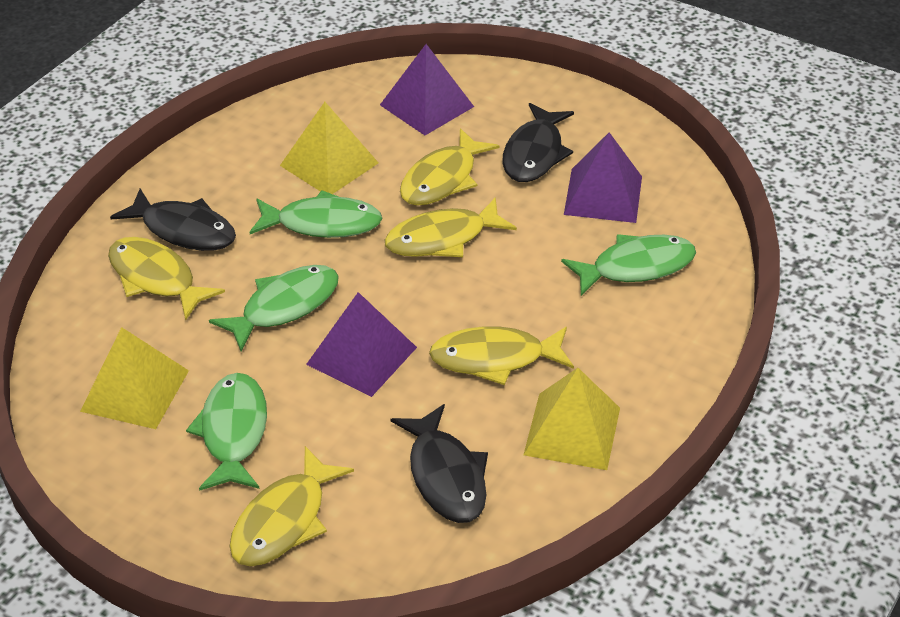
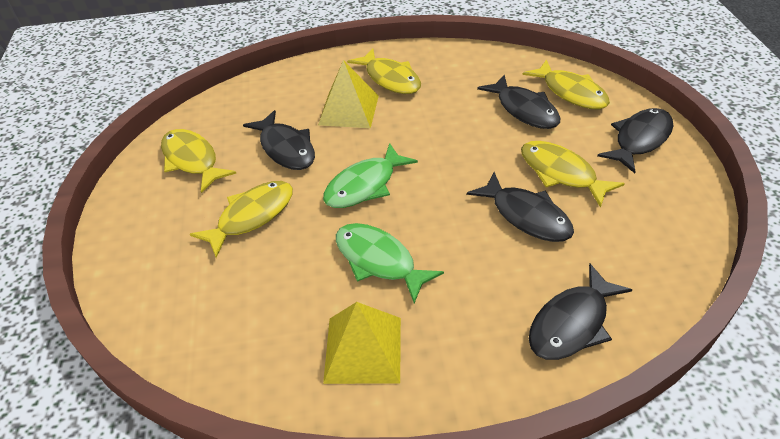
black fish: 3 -> 5
green fish: 4 -> 2
purple pyramid: 3 -> 0
yellow pyramid: 3 -> 2

